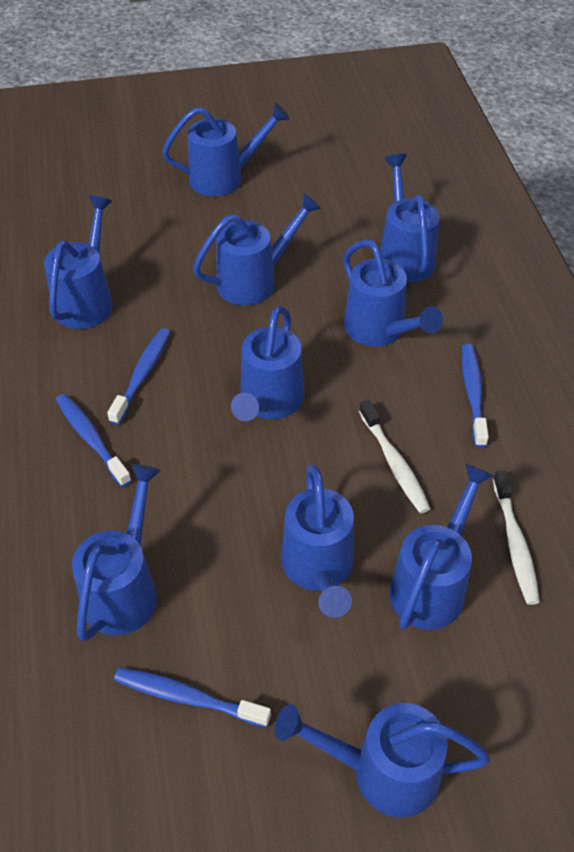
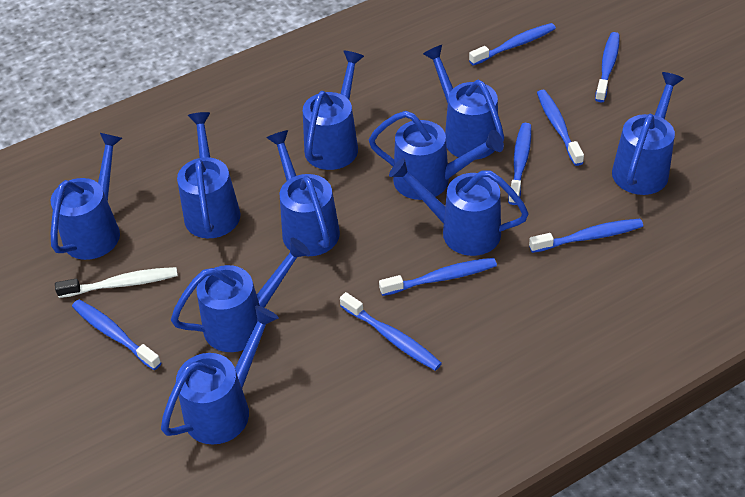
blue toothbrush: 4 -> 8
white toothbrush: 2 -> 1

